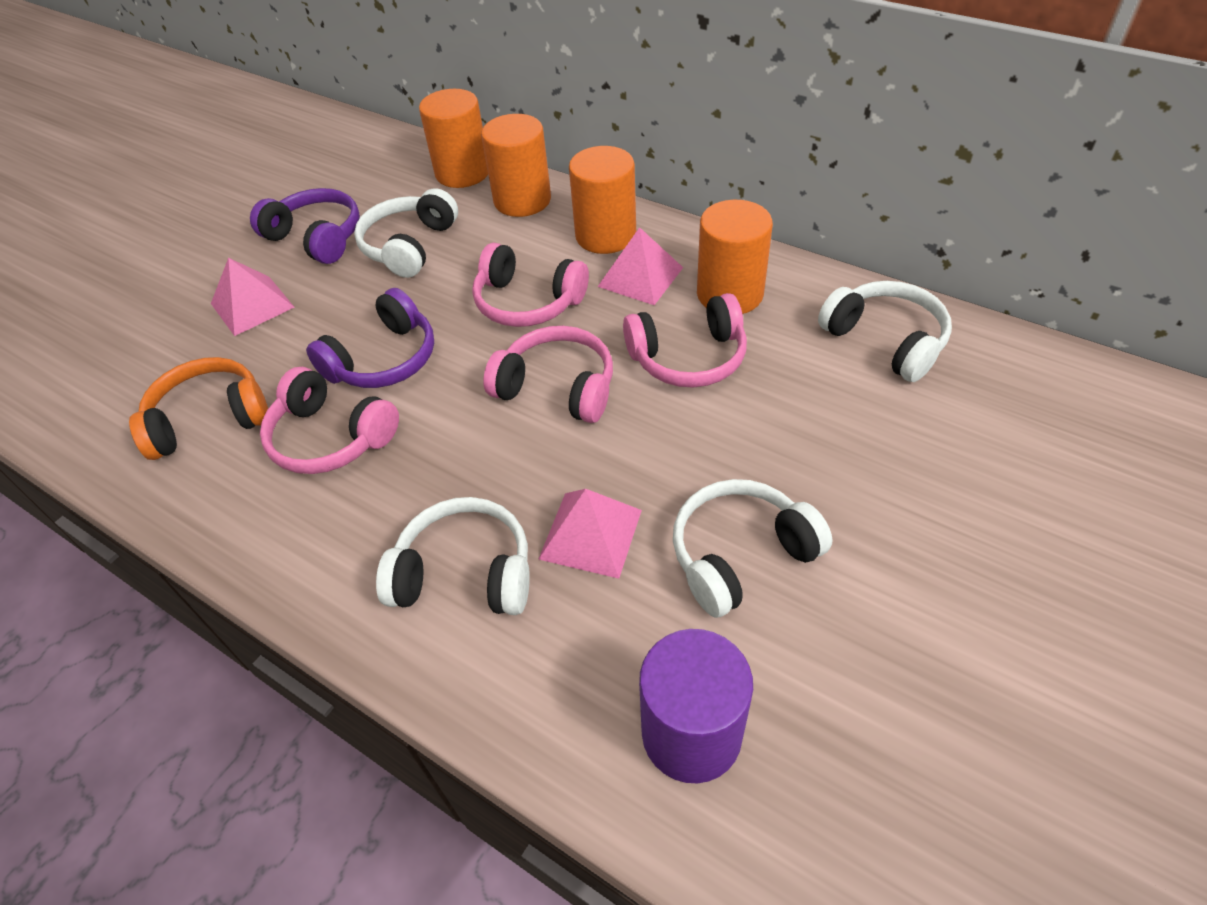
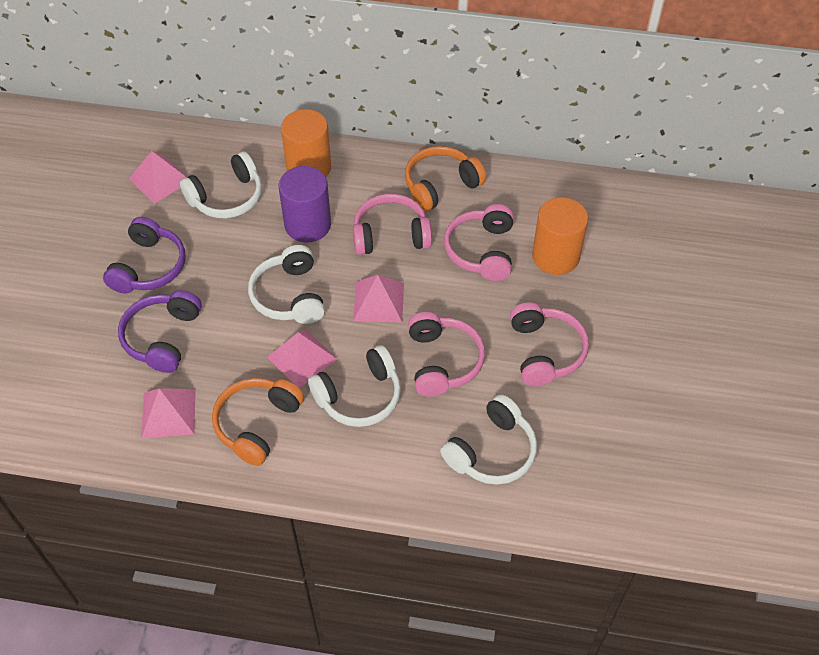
orange cylinder: 4 -> 2
orange headphones: 1 -> 2
pink pyramid: 3 -> 4

